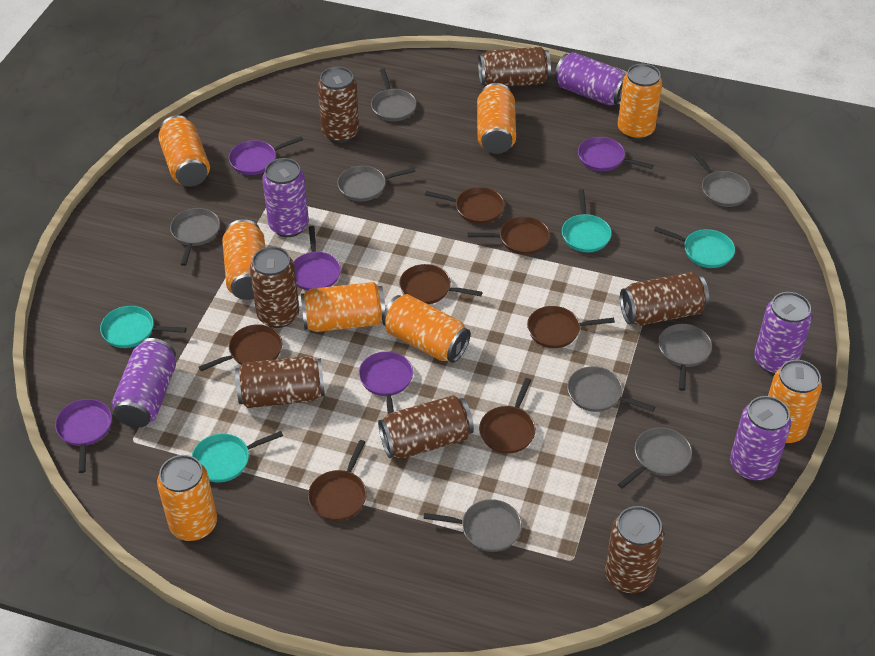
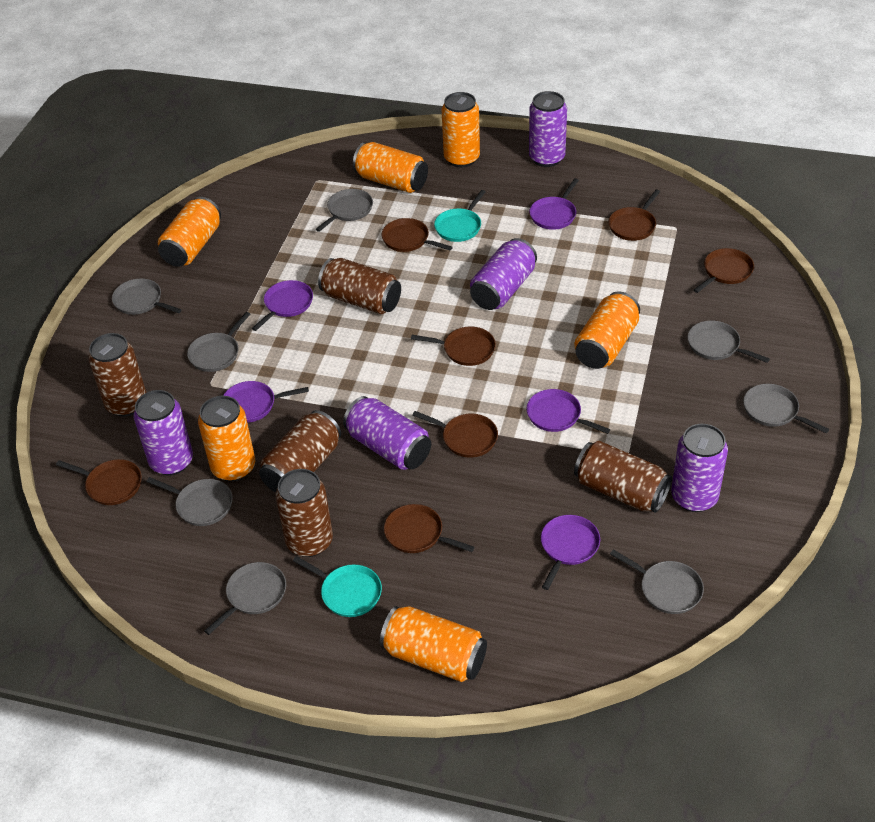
brown can: 7 -> 5
orange can: 8 -> 6
turquoise pan: 4 -> 2

